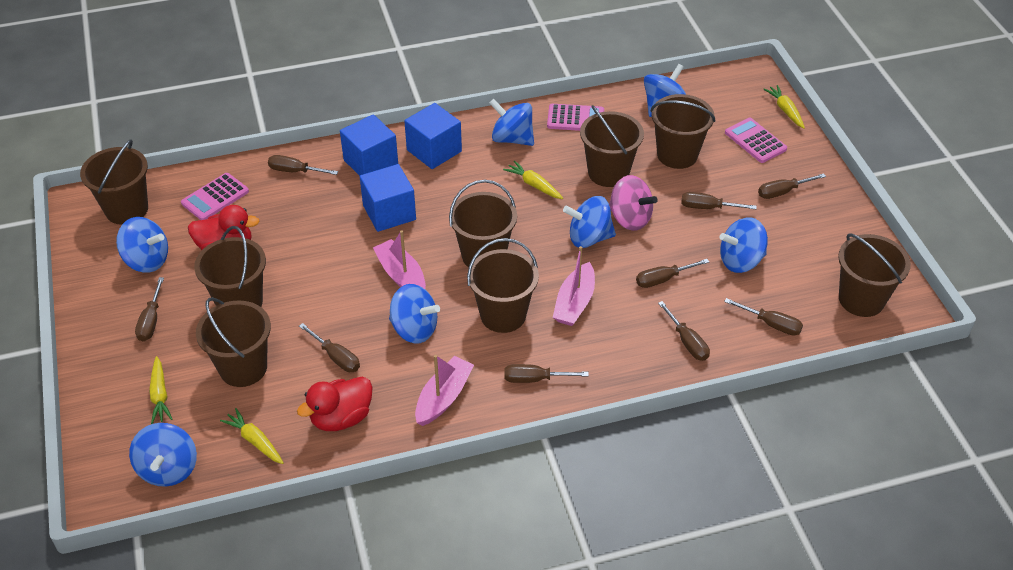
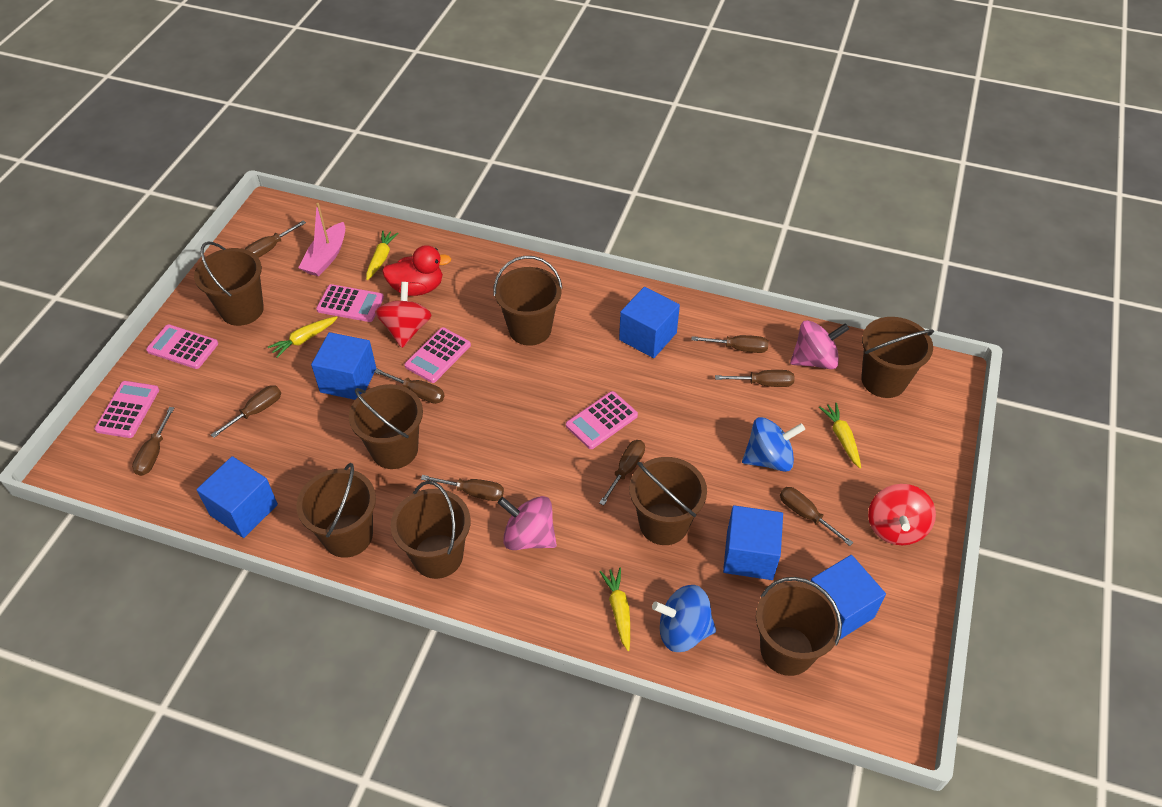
blue cube: 3 -> 5
blue spinning top: 7 -> 2
pink boat: 3 -> 1
pink calculator: 3 -> 5
pink spinning top: 1 -> 2
red duck: 2 -> 1
red spinning top: 0 -> 2

